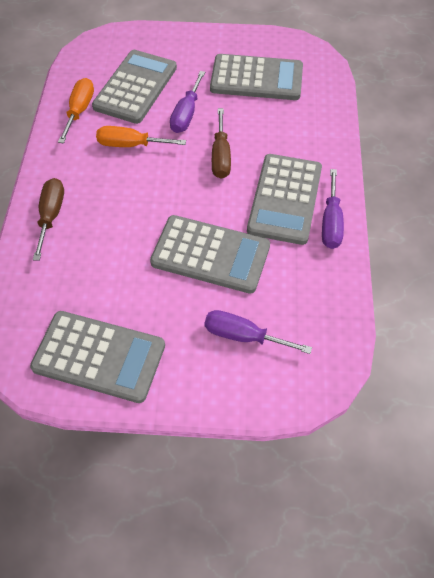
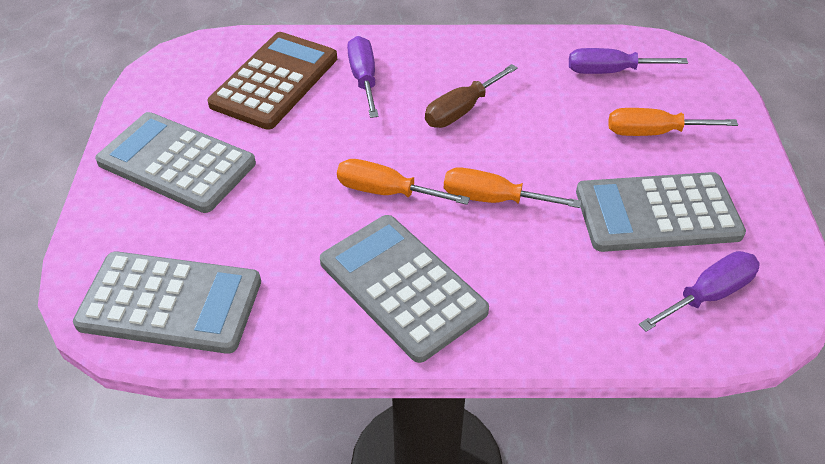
brown calculator: 0 -> 1
brown screwdriver: 2 -> 1
grey calculator: 5 -> 4
orange screwdriver: 2 -> 3

